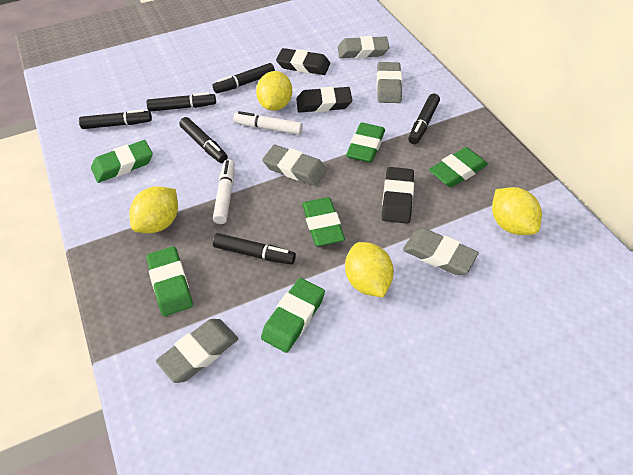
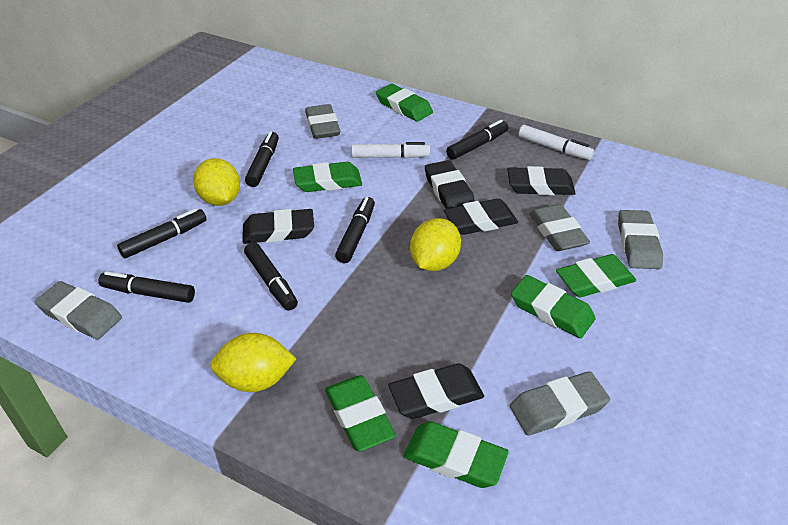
black eraser: 3 -> 5
yellow lemon: 4 -> 3

